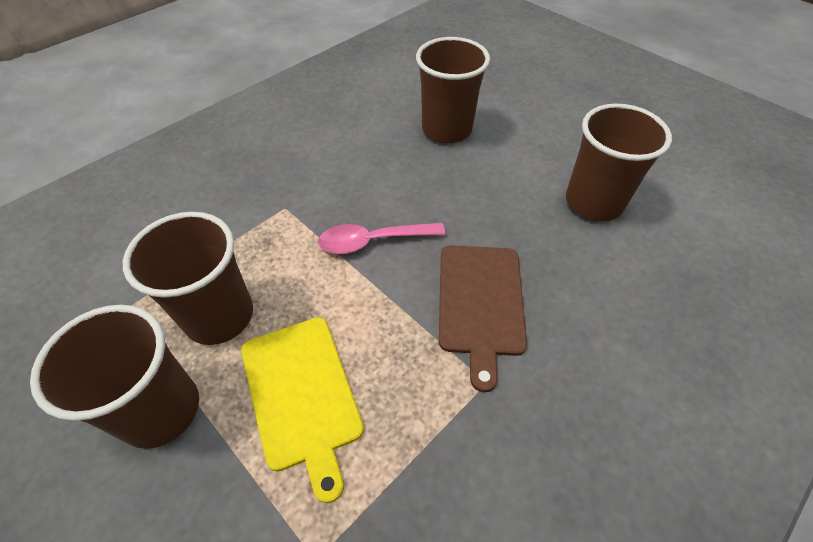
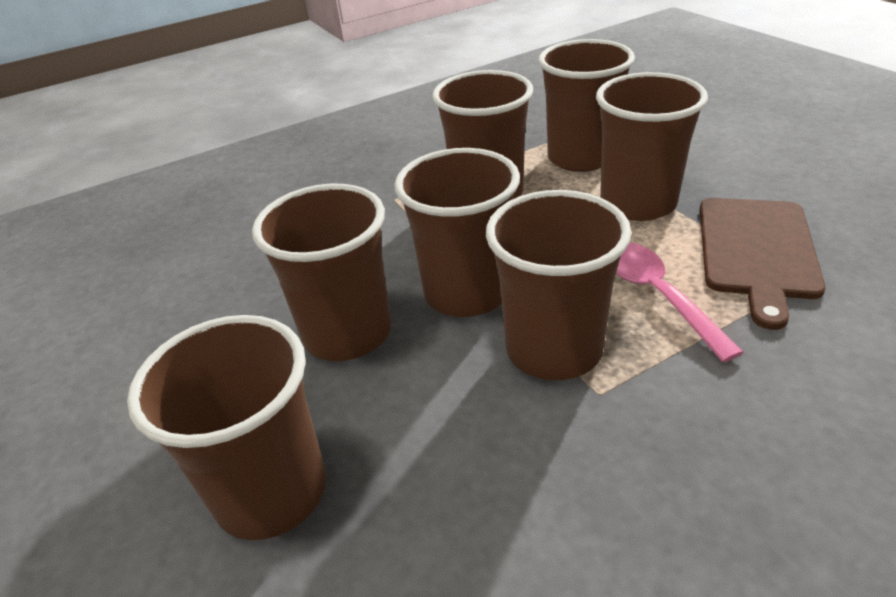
brown cup: 4 -> 7
yellow cutting board: 1 -> 0

